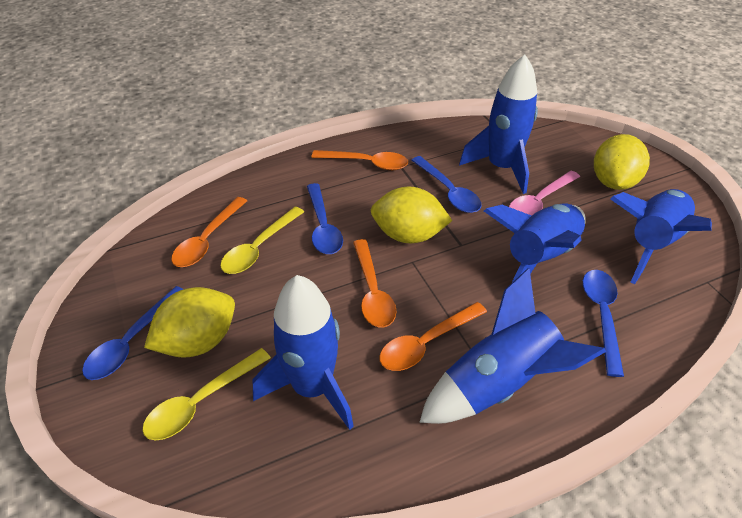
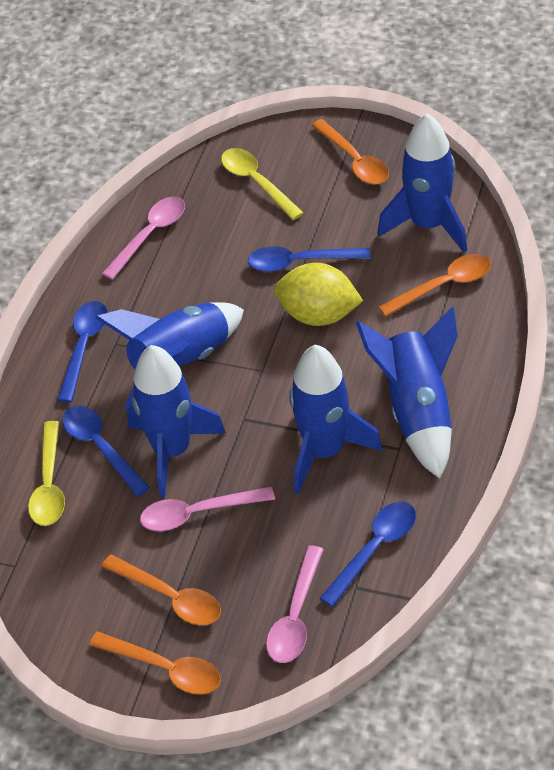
pink spoon: 1 -> 3
yellow lemon: 3 -> 1

